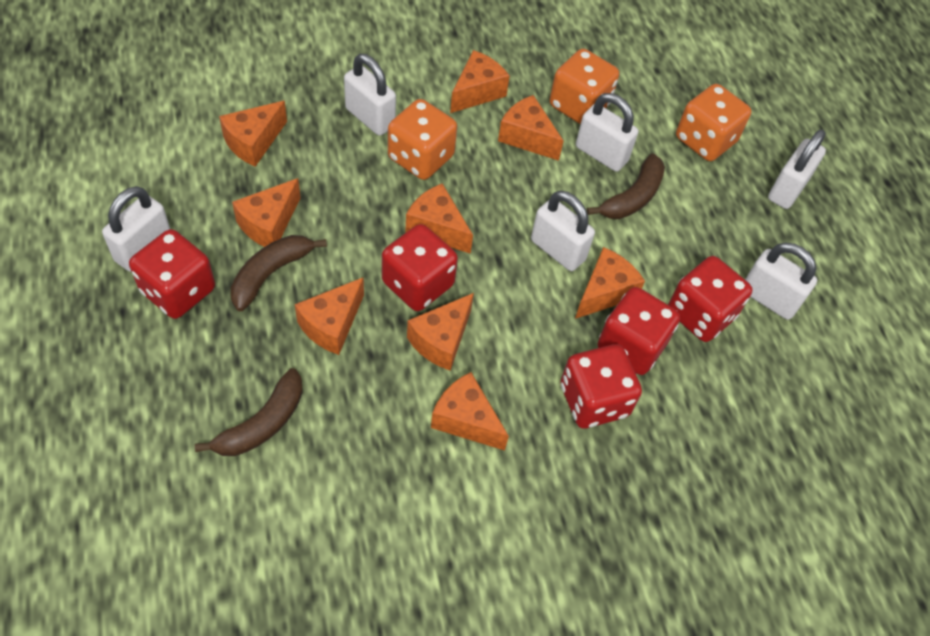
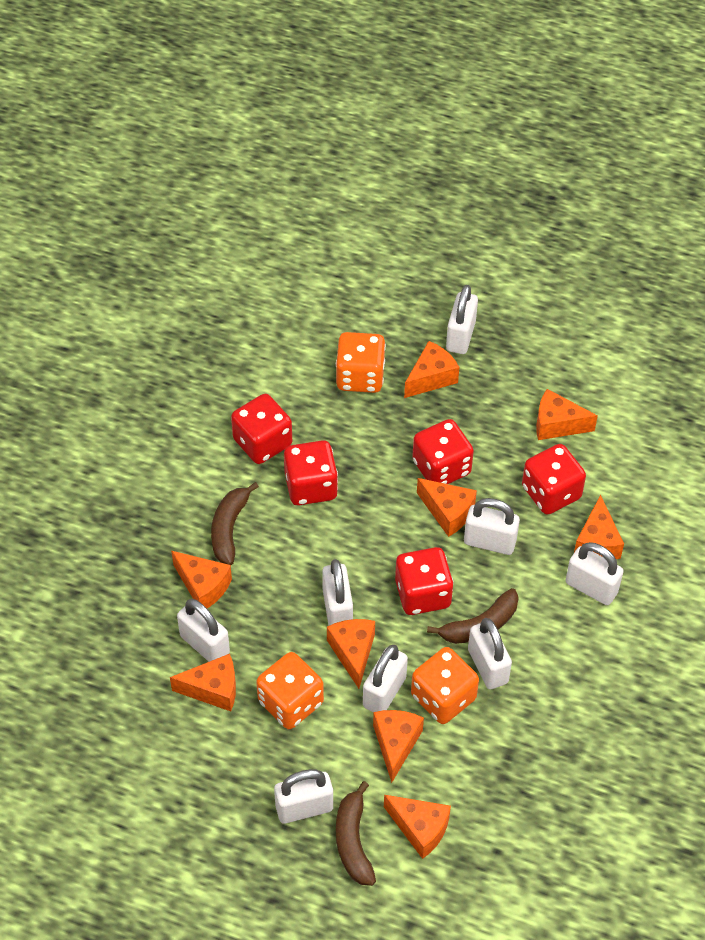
white padlock: 6 -> 8

